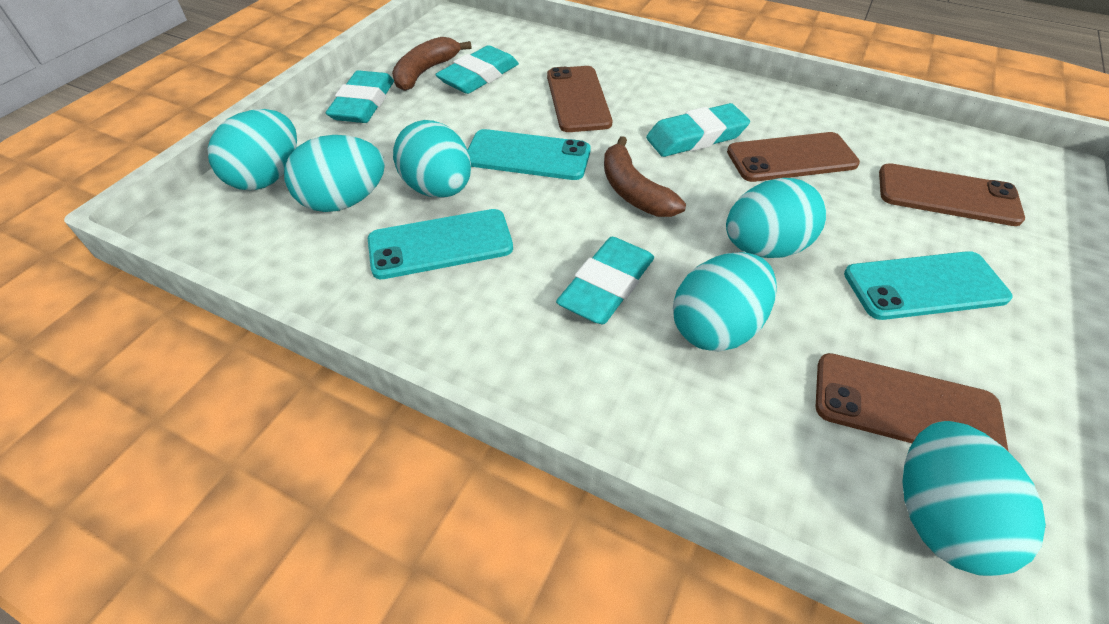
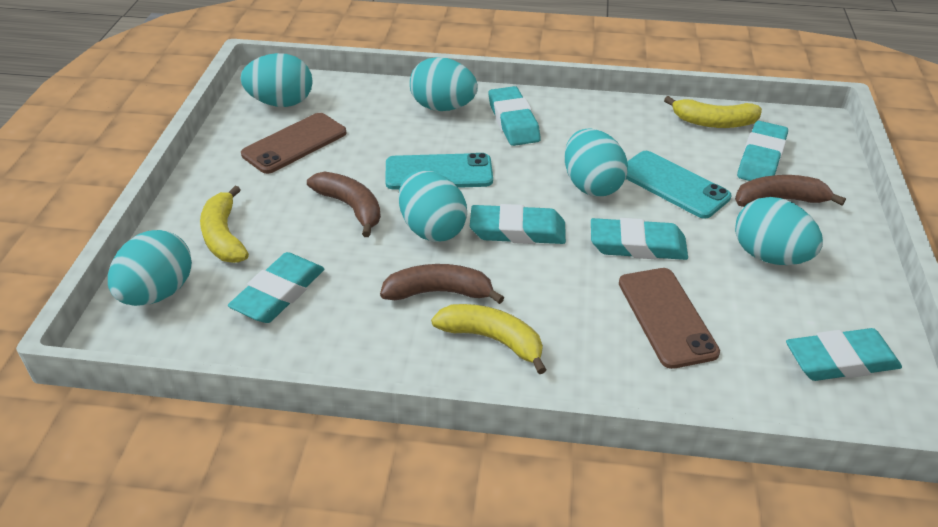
brown banana: 2 -> 3
brown phone: 4 -> 2
turquoise eraser: 4 -> 6
turquoise phone: 3 -> 2
yellow banana: 0 -> 3

